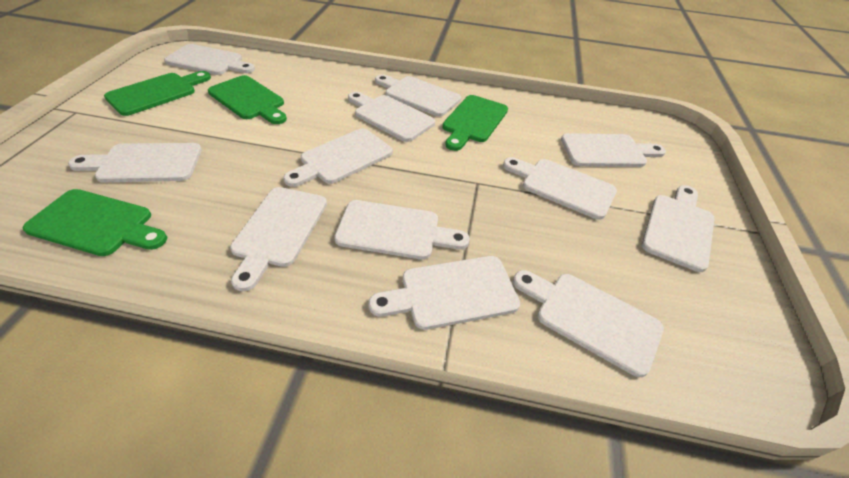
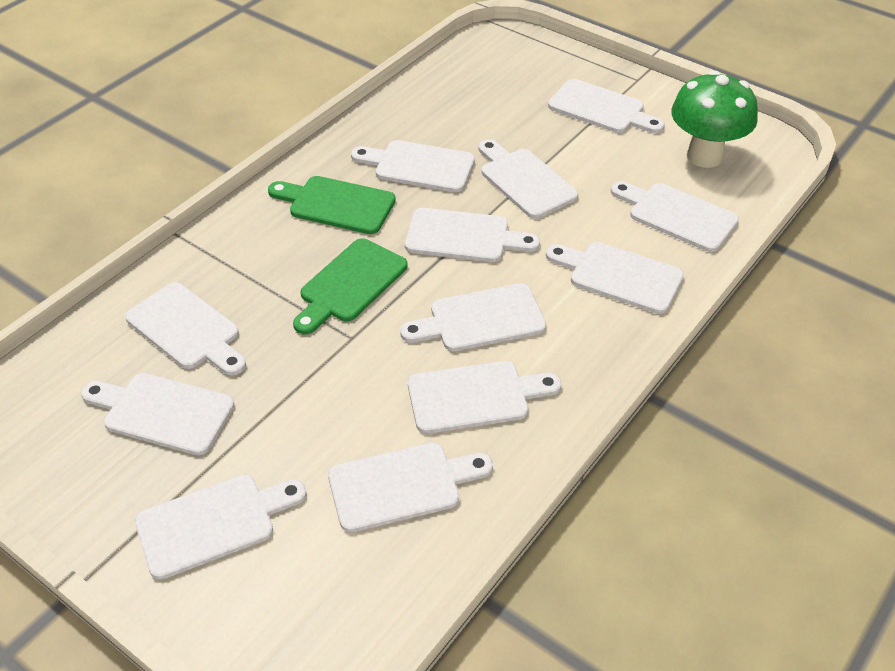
green cutting board: 4 -> 2
green mushroom: 0 -> 1

